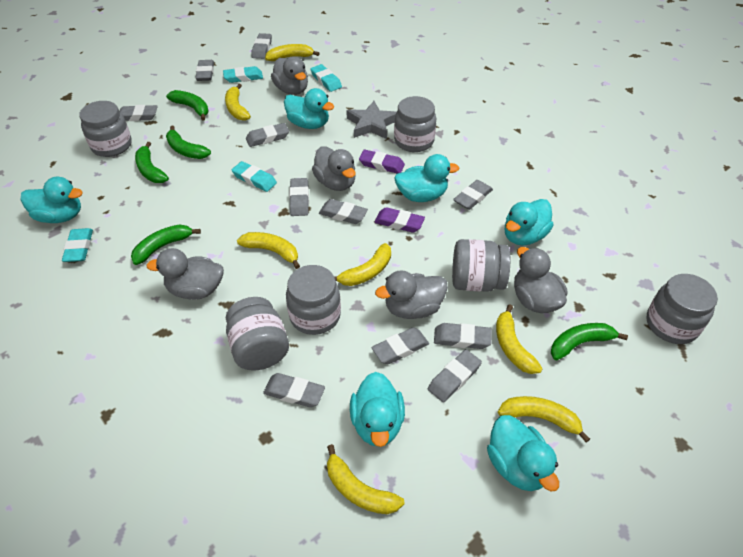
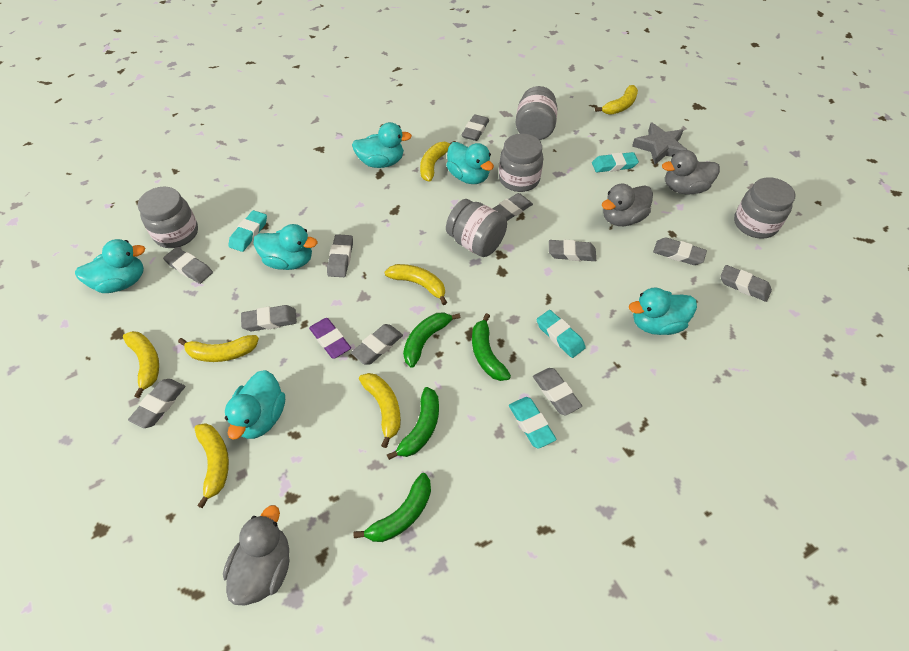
green banana: 5 -> 4
grey duck: 5 -> 3
grey jar: 6 -> 5
purple eraser: 2 -> 1

